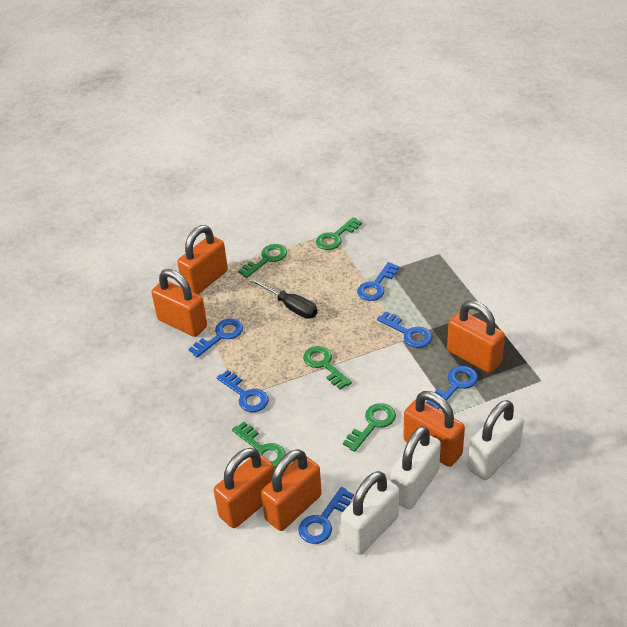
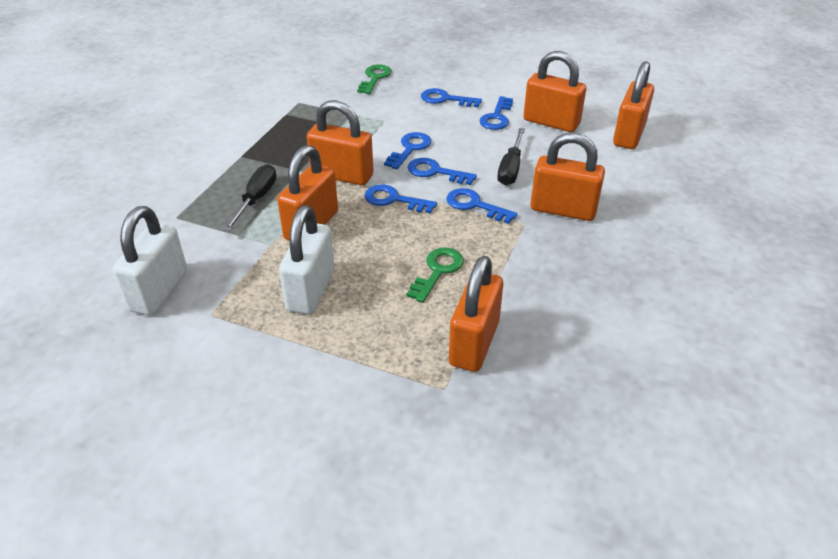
black screwdriver: 1 -> 2
green key: 5 -> 2
white padlock: 3 -> 2

